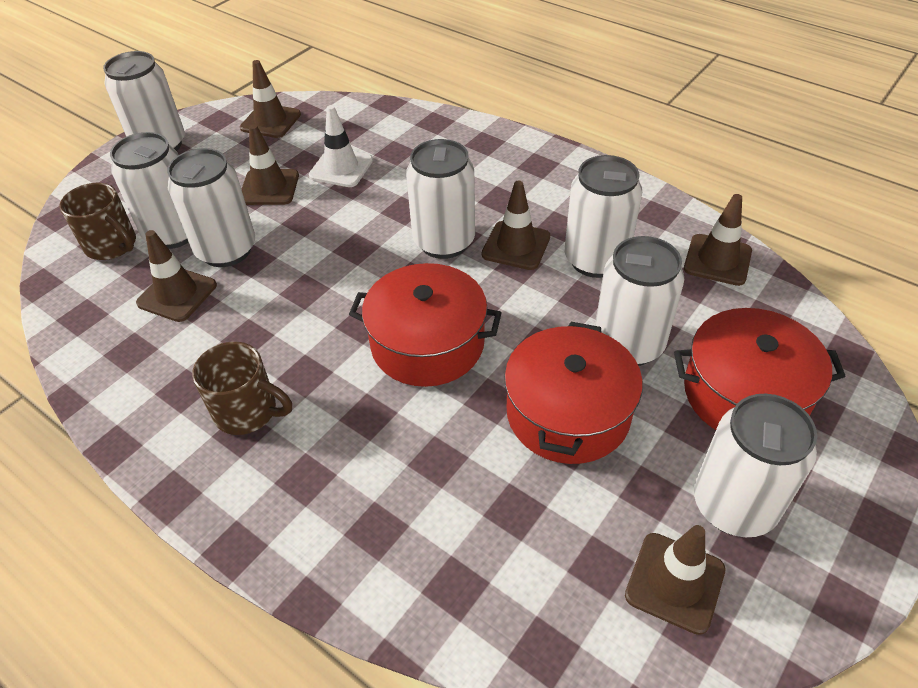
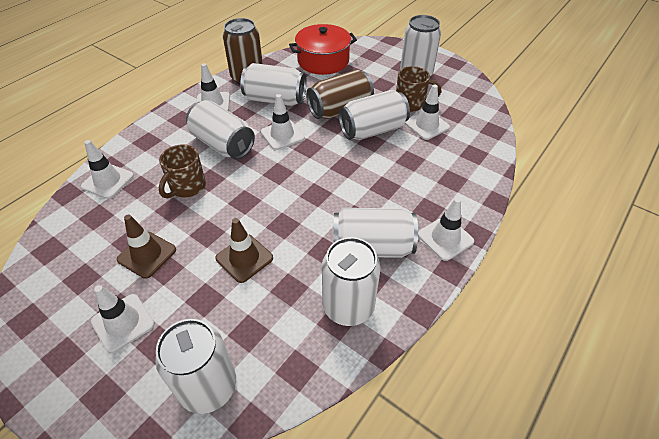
brown can: 0 -> 2
brown traffic cone: 6 -> 2
red pot: 3 -> 1
white traffic cone: 1 -> 6

